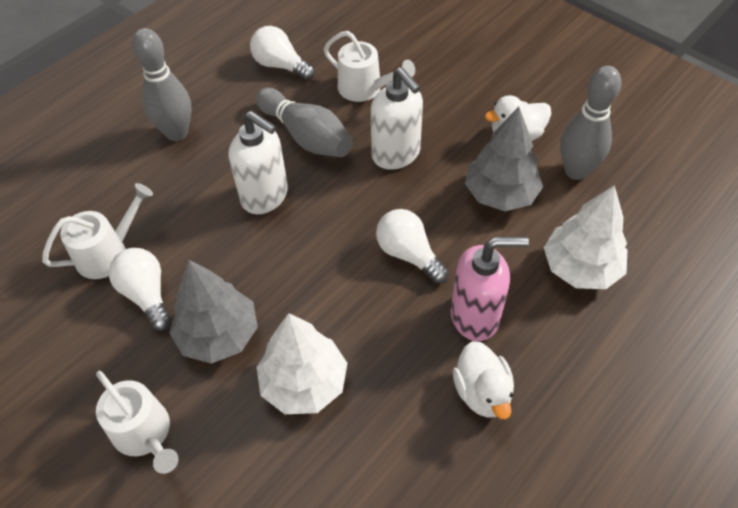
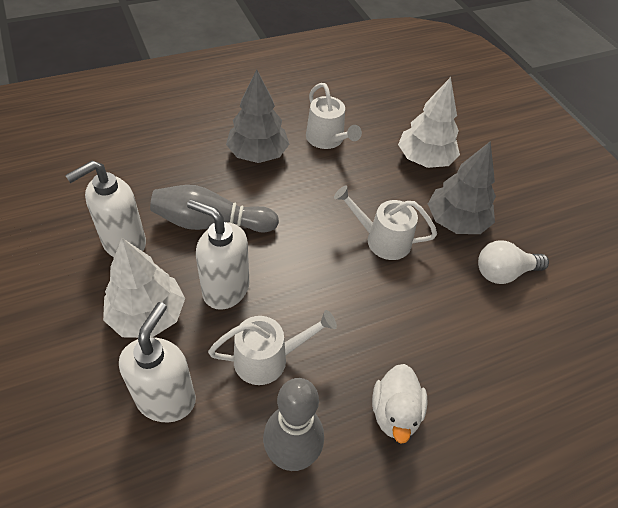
grey bowling pin: 3 -> 2
pink soap dispenser: 1 -> 0
white duck: 2 -> 1
white light bulb: 3 -> 1
white soap dispenser: 2 -> 3

